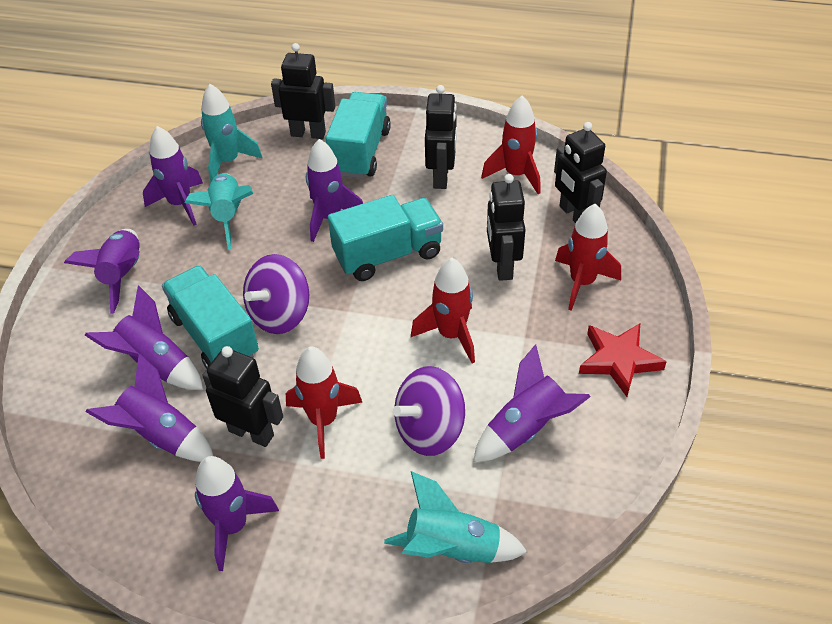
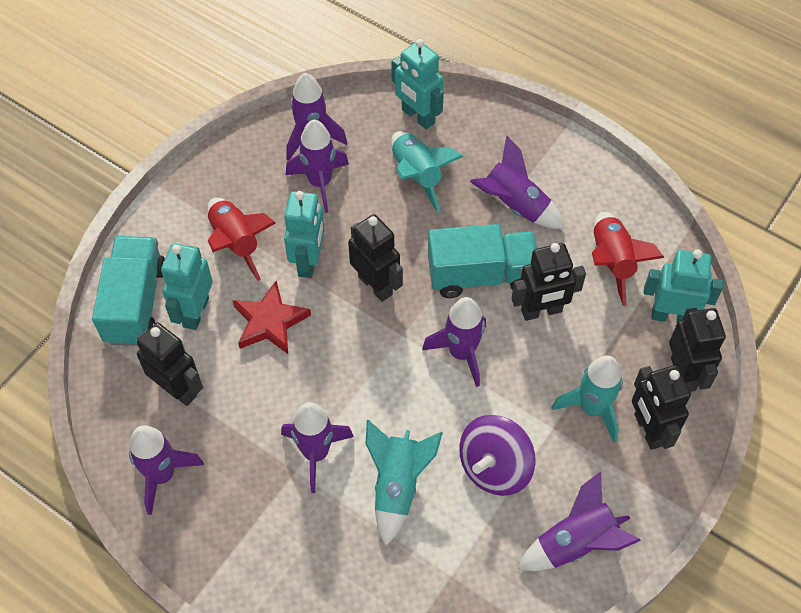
purple spinning top: 2 -> 1
red rocket: 4 -> 2
turquoise robot: 0 -> 4
turquoise truck: 3 -> 2

